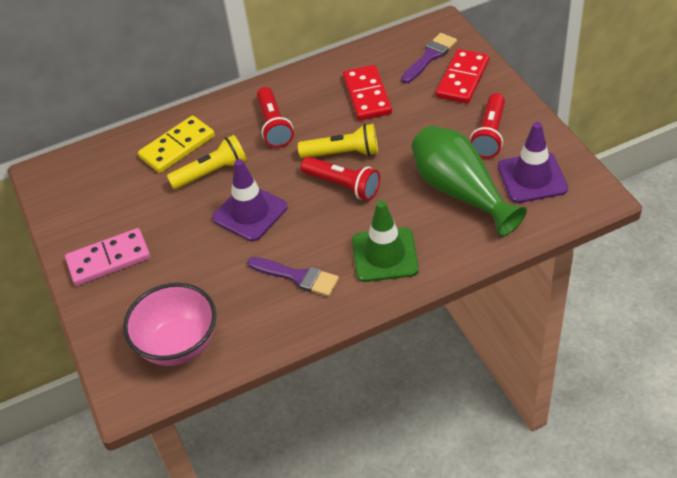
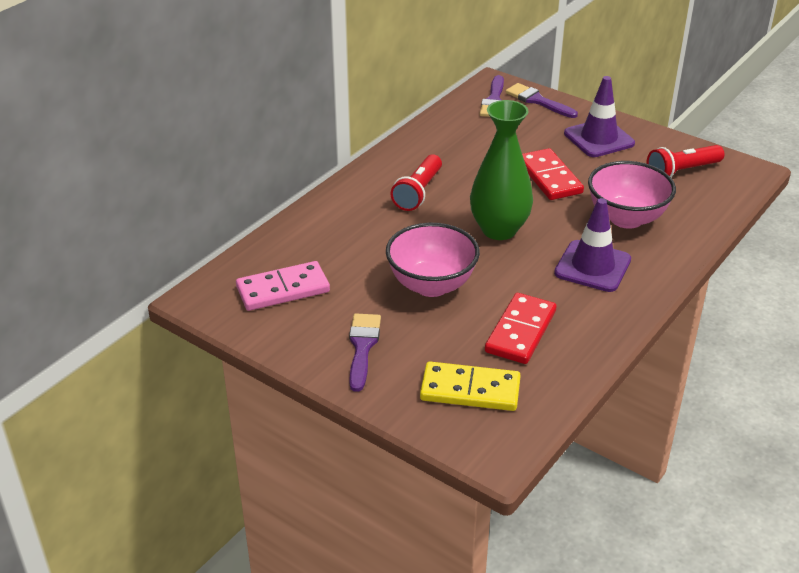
green traffic cone: 1 -> 0
pink bowl: 1 -> 2
purple brush: 2 -> 3
red flashlight: 3 -> 2
yellow flashlight: 2 -> 0

